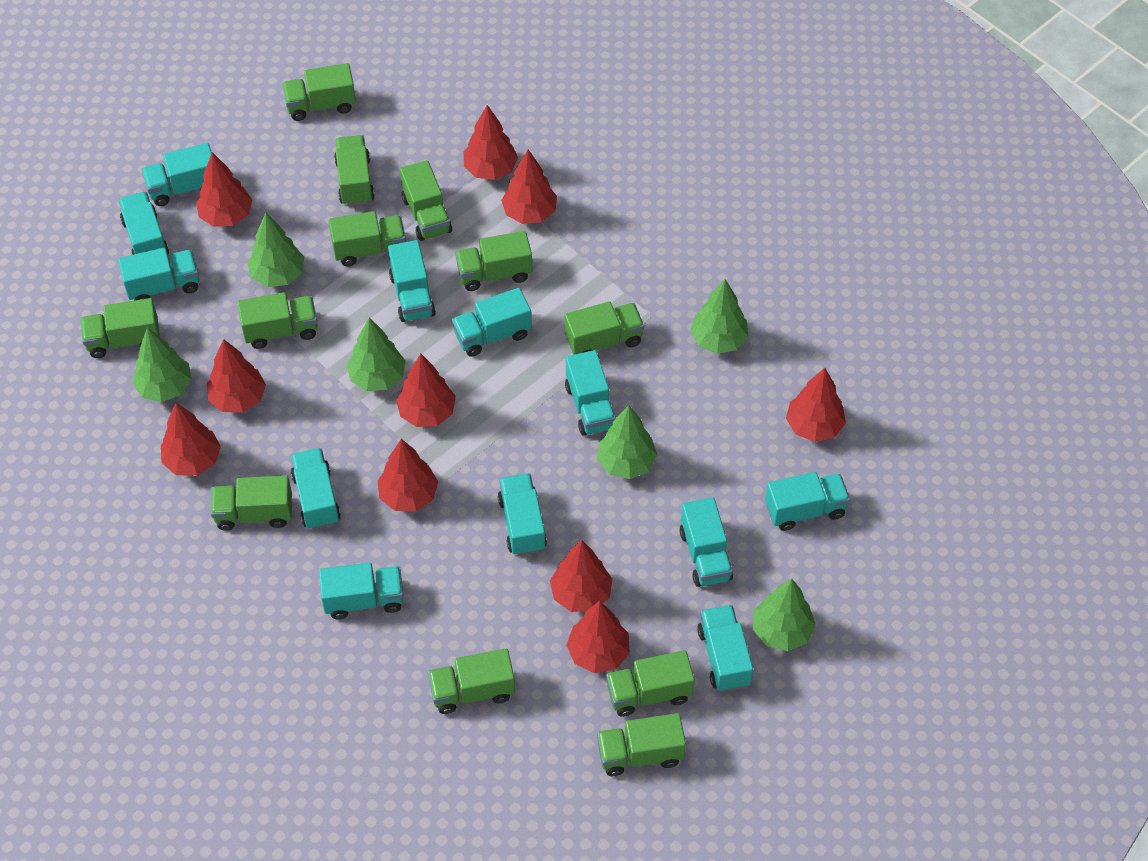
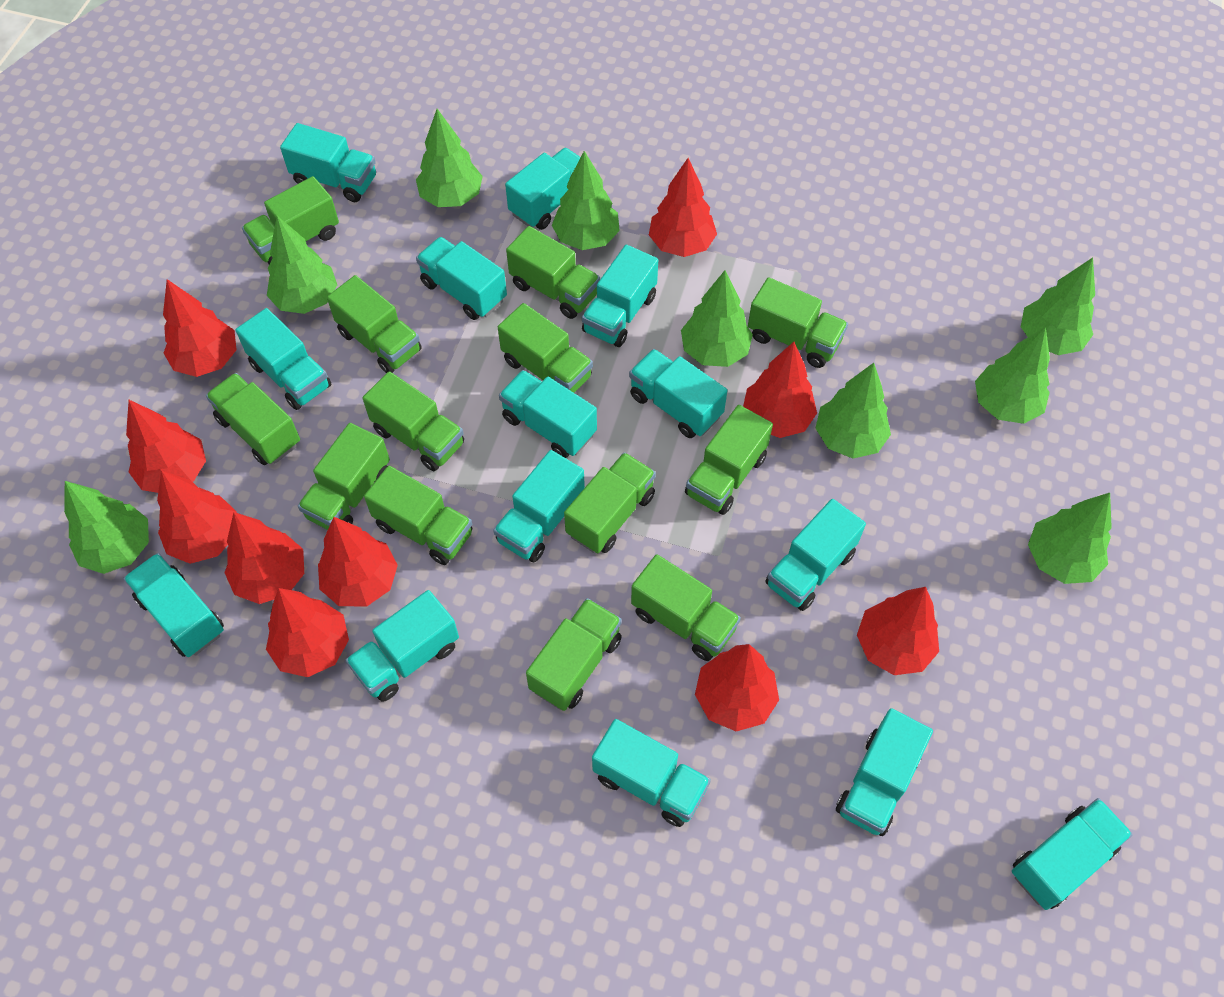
green tree: 6 -> 9
green truck: 12 -> 13
turquoise truck: 12 -> 14

